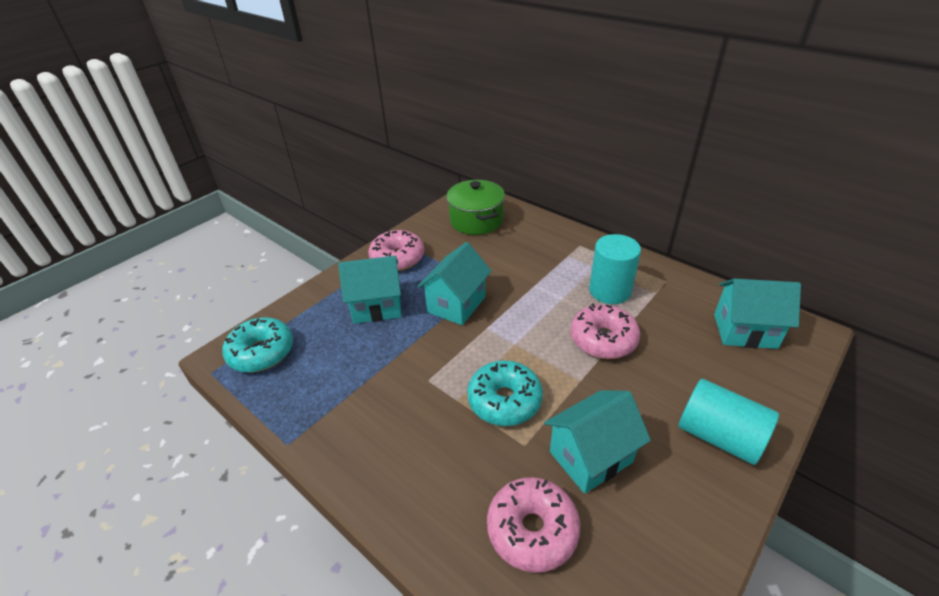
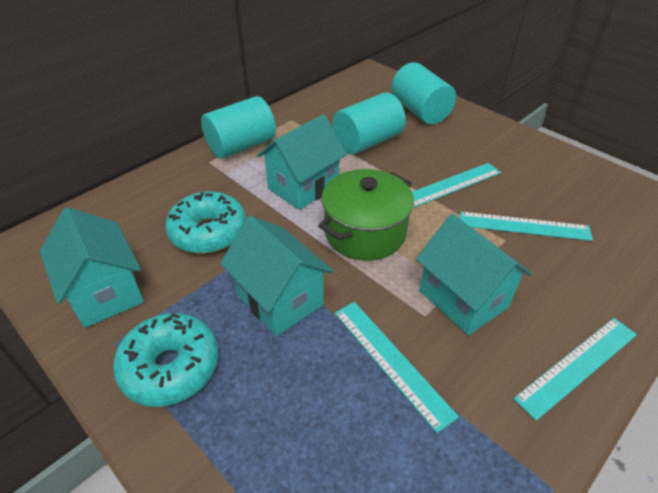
pink donut: 3 -> 0
turquoise cylinder: 2 -> 3
turquoise ruler: 0 -> 4

